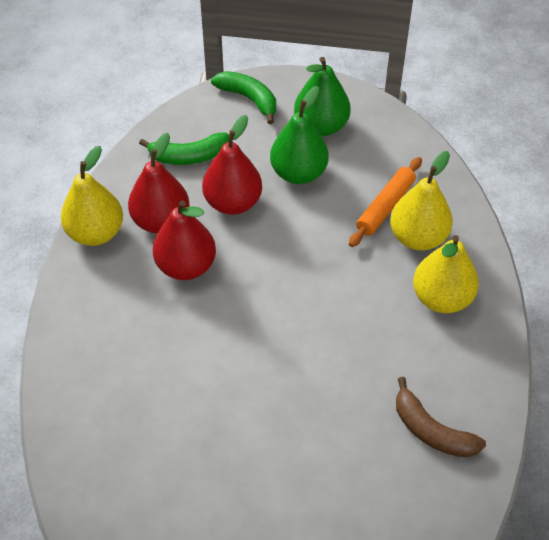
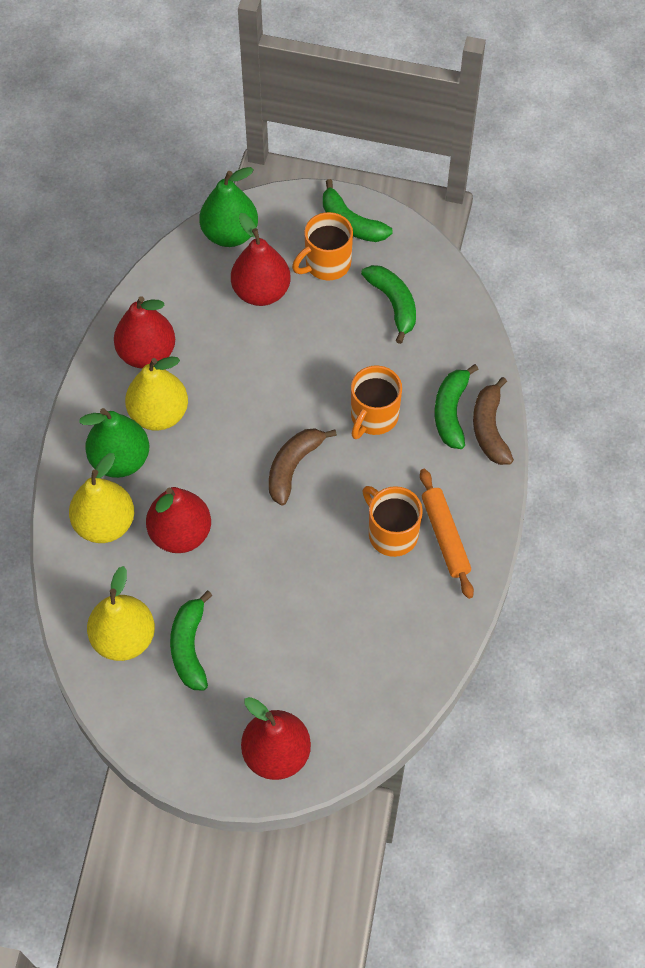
brown banana: 1 -> 2
green banana: 2 -> 4
orange mug: 0 -> 3
red pear: 3 -> 4

